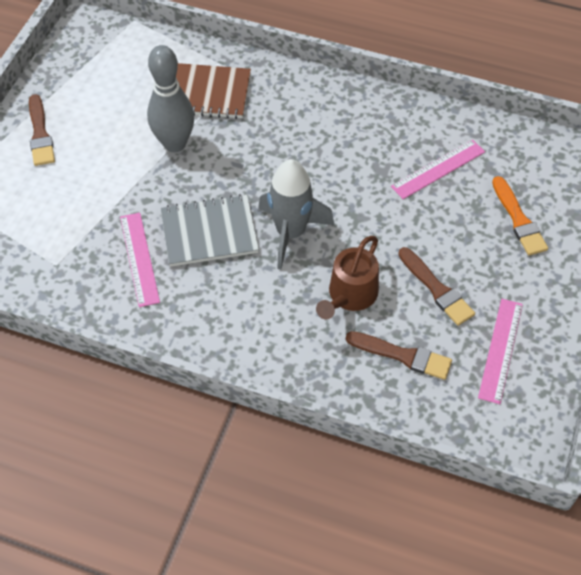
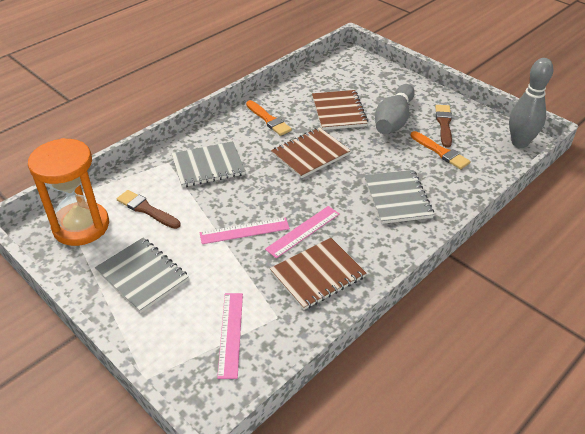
brown brush: 3 -> 2
brown notebook: 1 -> 3
brown watering can: 1 -> 0
grey bowling pin: 1 -> 2
grey notebook: 1 -> 3
grey rocket: 1 -> 0
orange brush: 1 -> 2
orange hourglass: 0 -> 1

